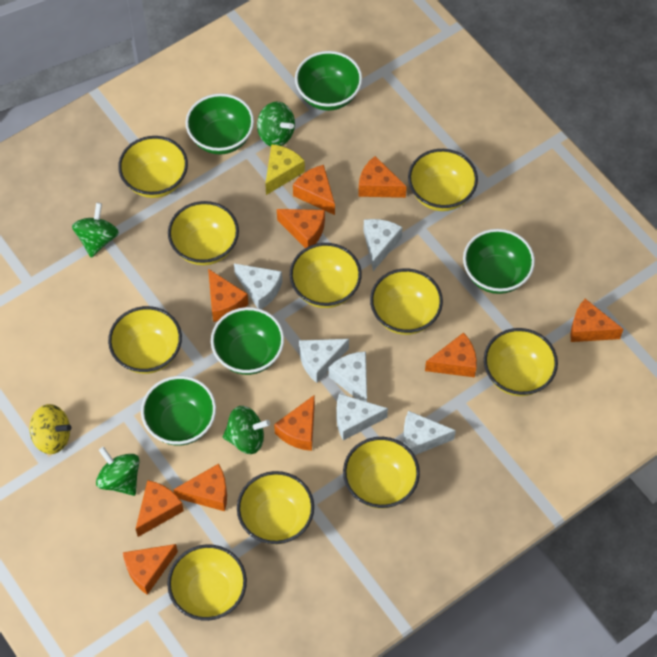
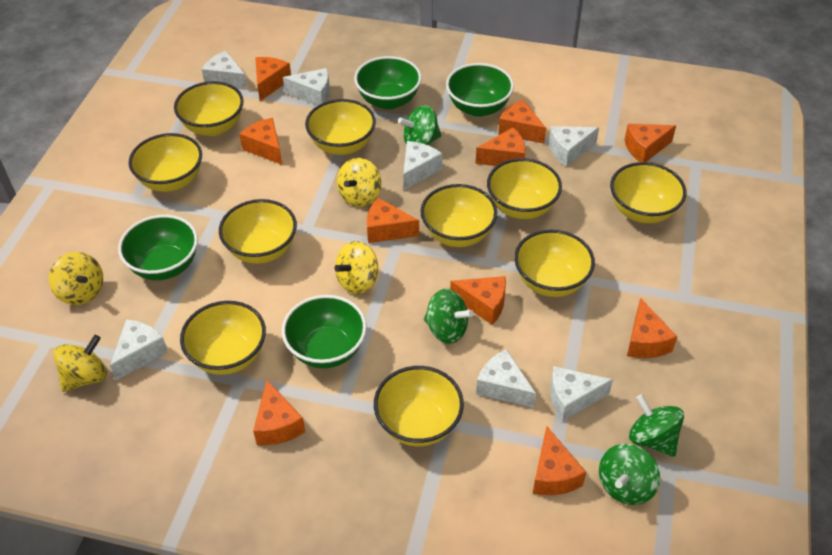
green bowl: 5 -> 4
white cheese: 6 -> 7
yellow cheese: 1 -> 0
yellow spinning top: 1 -> 4

